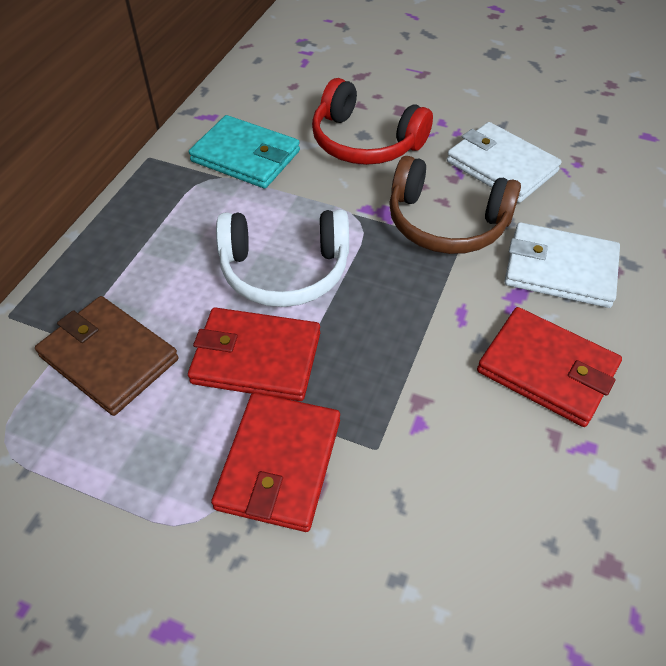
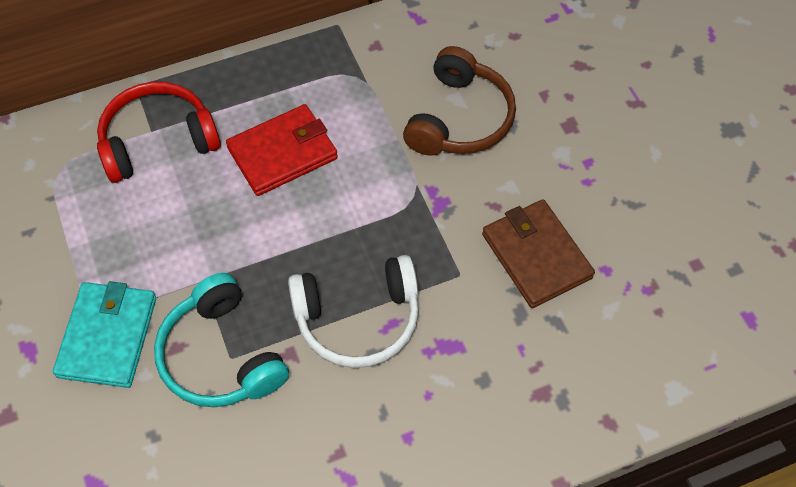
red wallet: 3 -> 1
turquoise headphones: 0 -> 1
white wallet: 2 -> 0

